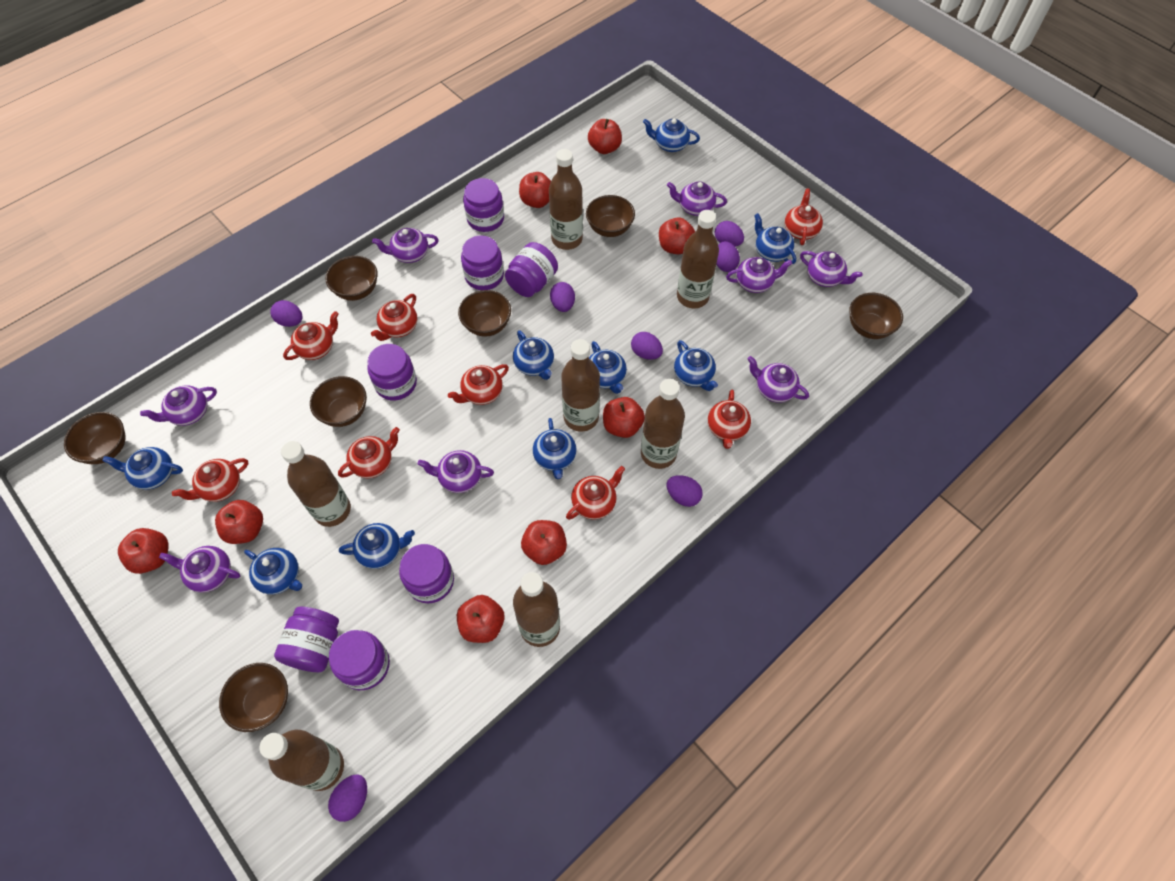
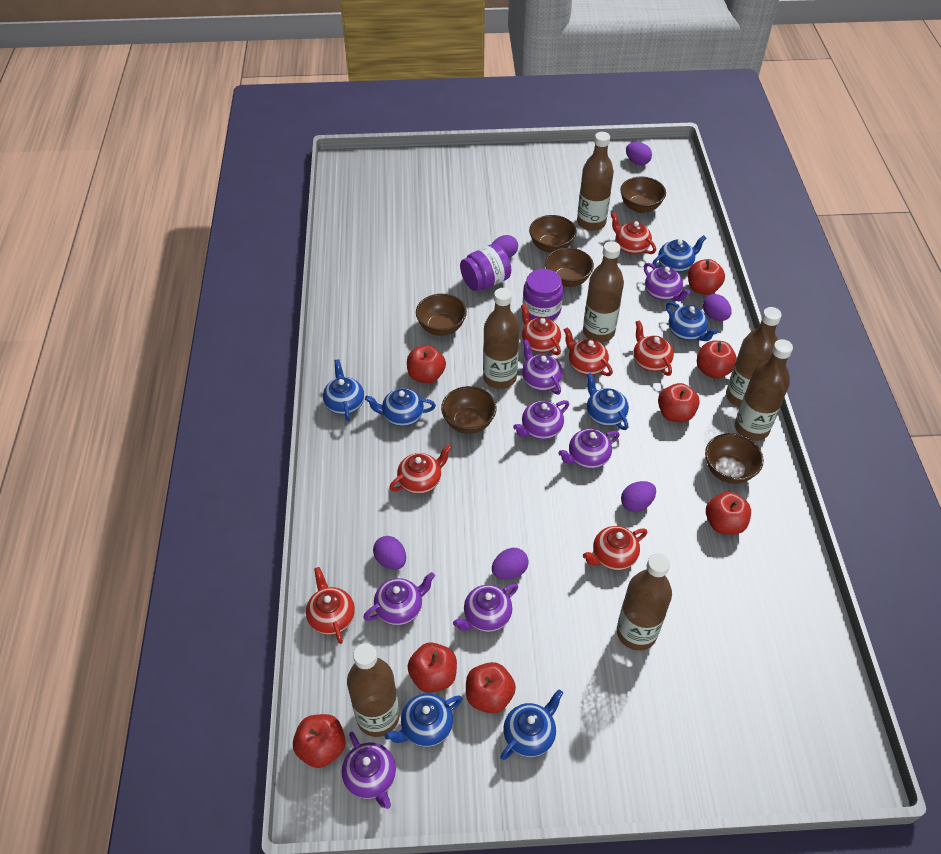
blue teapot: 9 -> 7
brown bowl: 7 -> 6
purple egg: 7 -> 6
purple jar: 7 -> 2
purple teapot: 8 -> 7
red teapot: 8 -> 7

